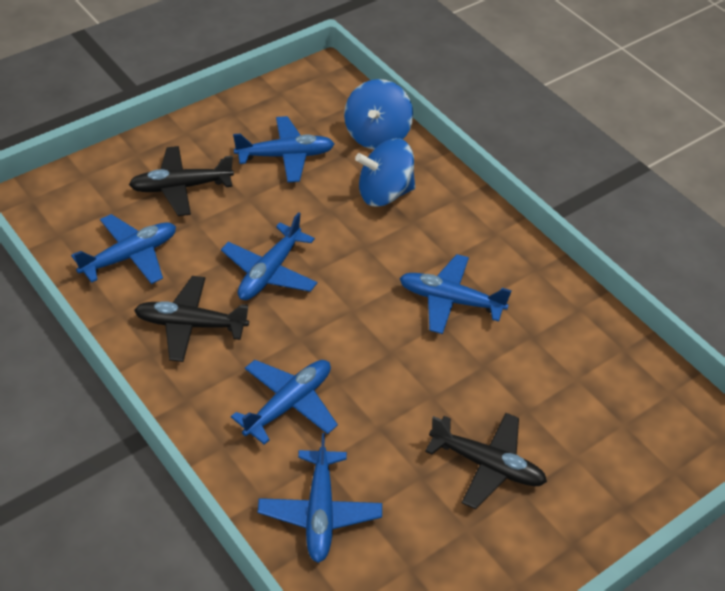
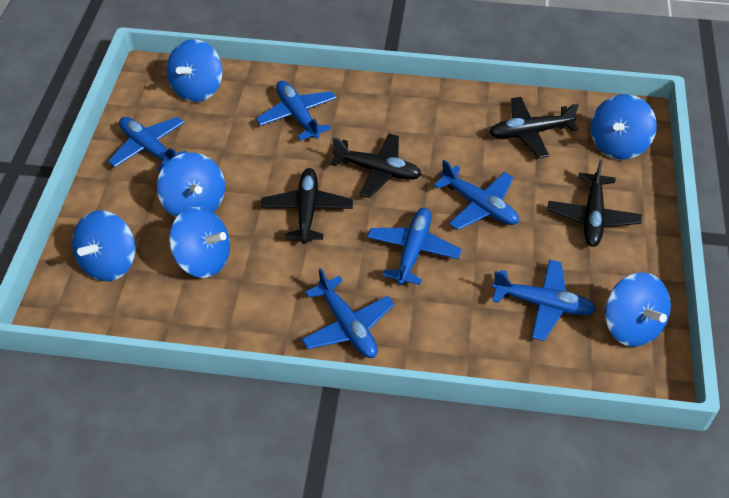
black plane: 3 -> 4
blue spinning top: 2 -> 6

